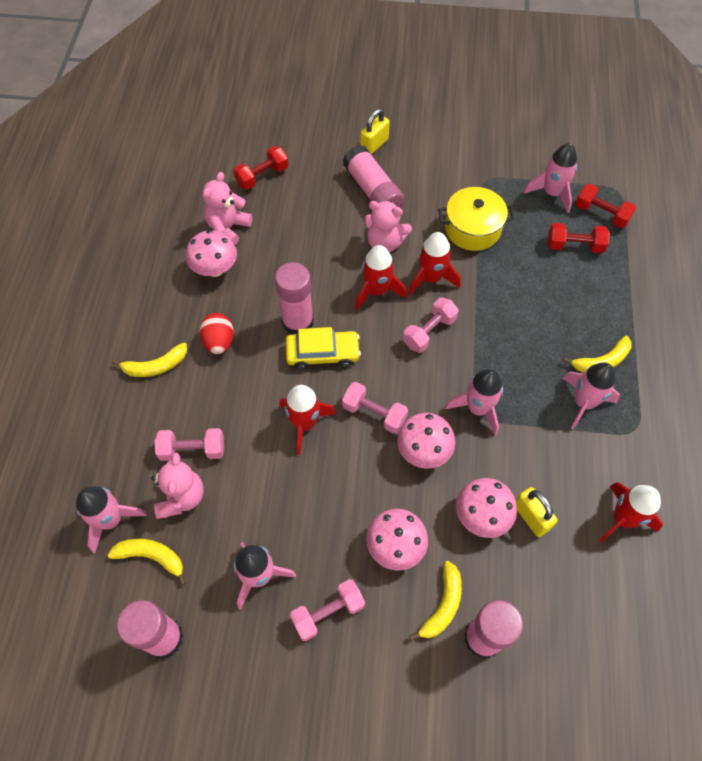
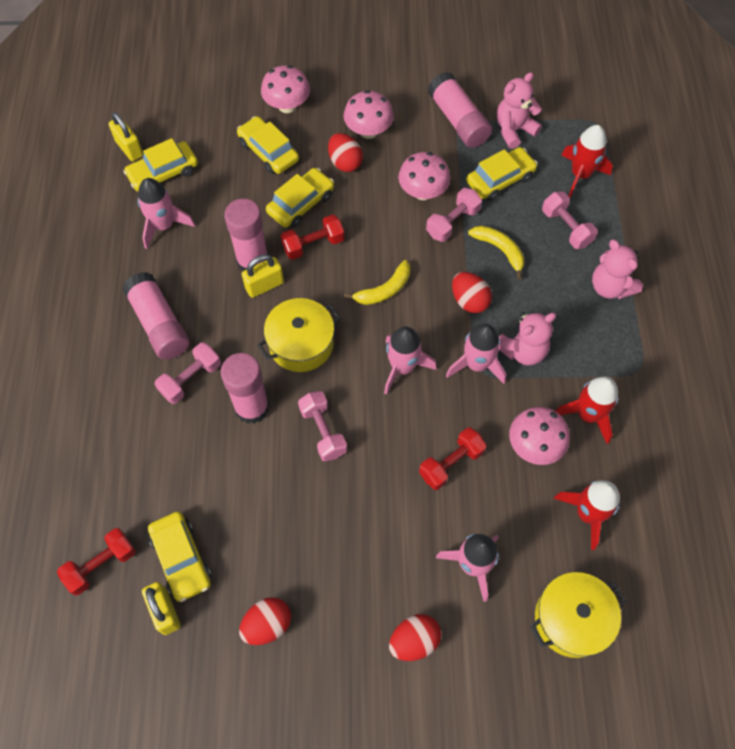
pink rocket: 5 -> 4
red egg: 1 -> 4
red rocket: 4 -> 3
yellow banana: 4 -> 2
yellow car: 1 -> 5
yellow padlock: 2 -> 3
yellow pot: 1 -> 2

